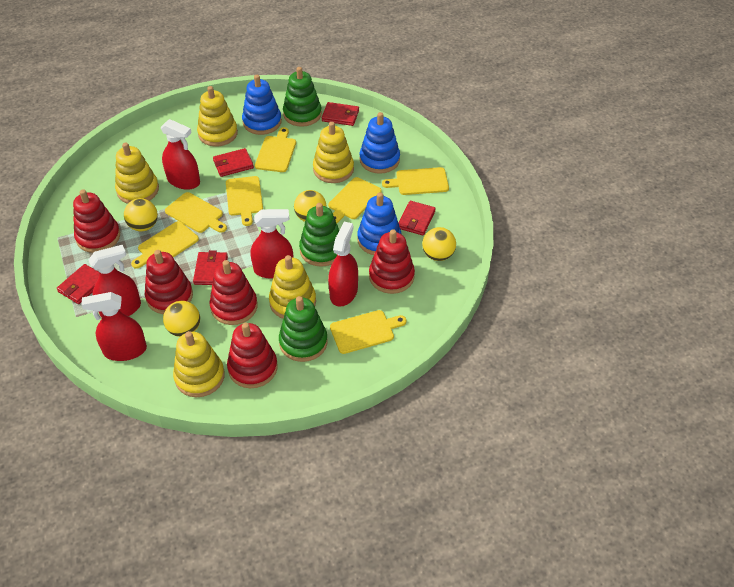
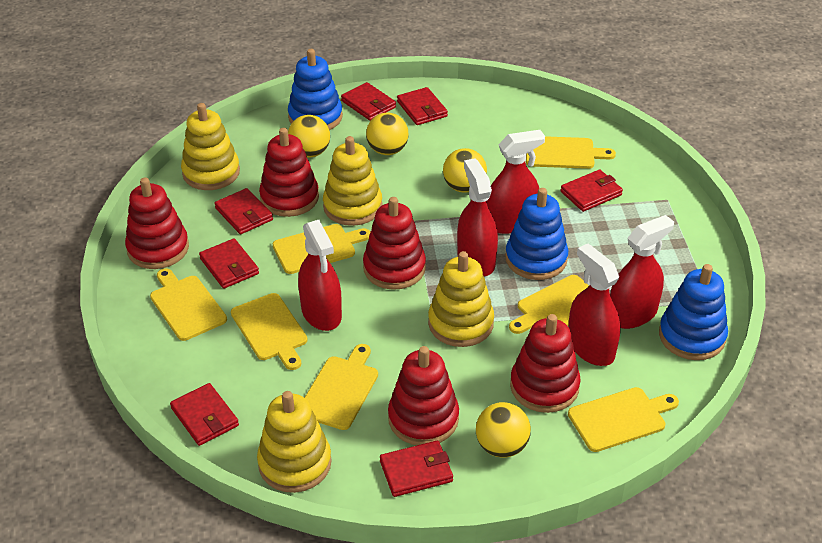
green stacking toy: 3 -> 0
red wallet: 5 -> 7
yellow stacking toy: 5 -> 4

